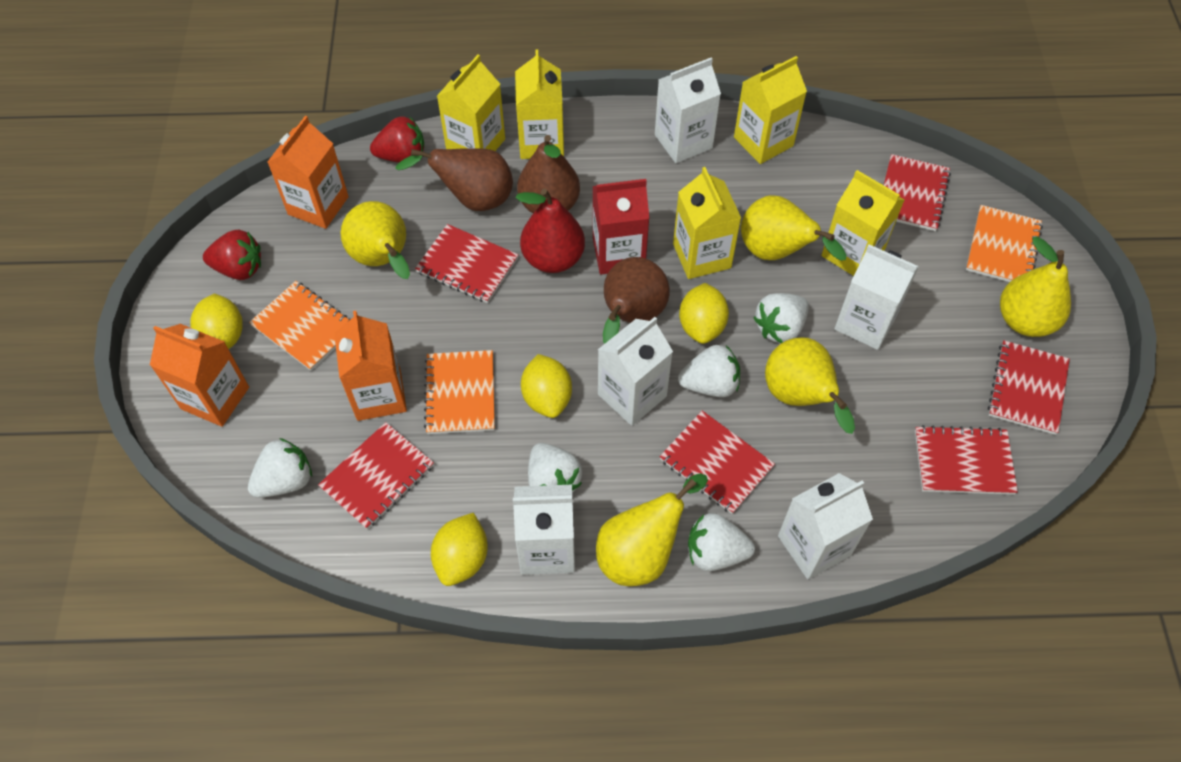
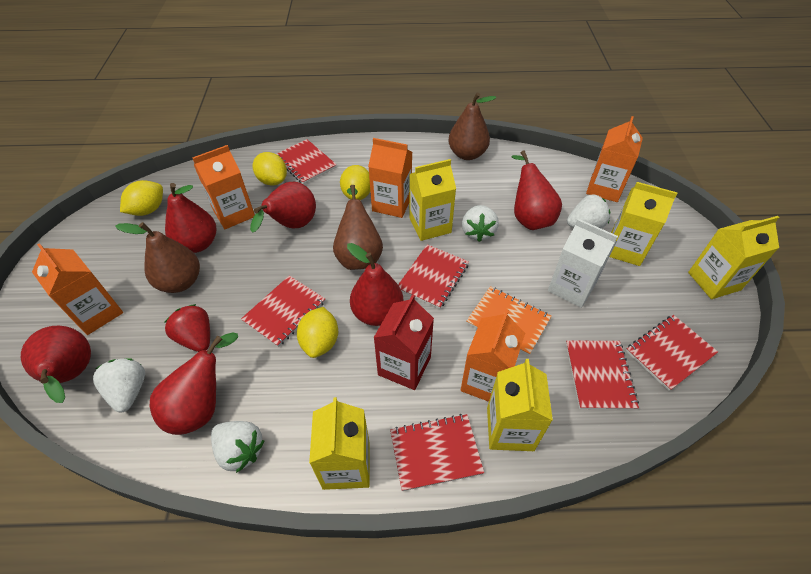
orange carton: 3 -> 5
orange notebook: 3 -> 1
red pear: 1 -> 6
red strawberry: 2 -> 1
white carton: 5 -> 1
white strawberry: 5 -> 4
yellow pear: 5 -> 0

